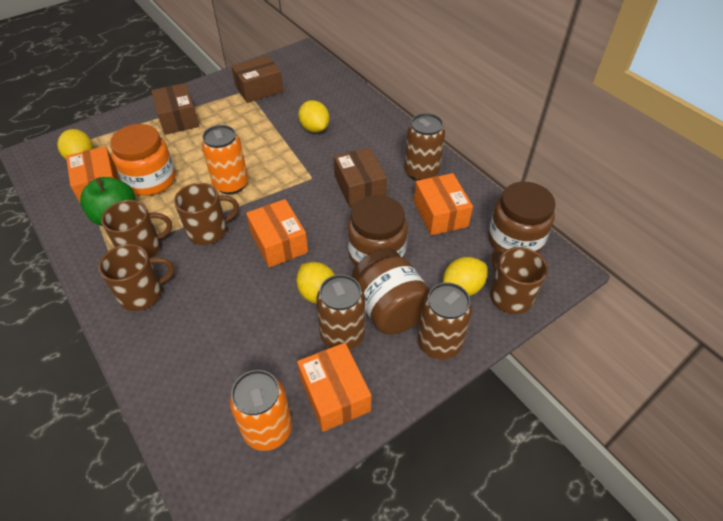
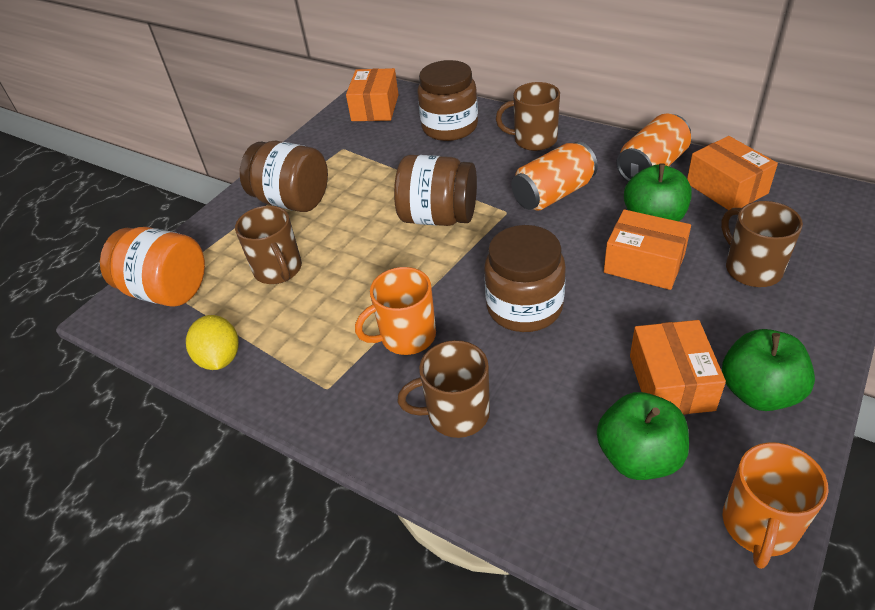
brown box: 3 -> 0
brown can: 3 -> 0
brown jar: 3 -> 4
green apple: 1 -> 3
orange mug: 0 -> 2
yellow lemon: 4 -> 1

